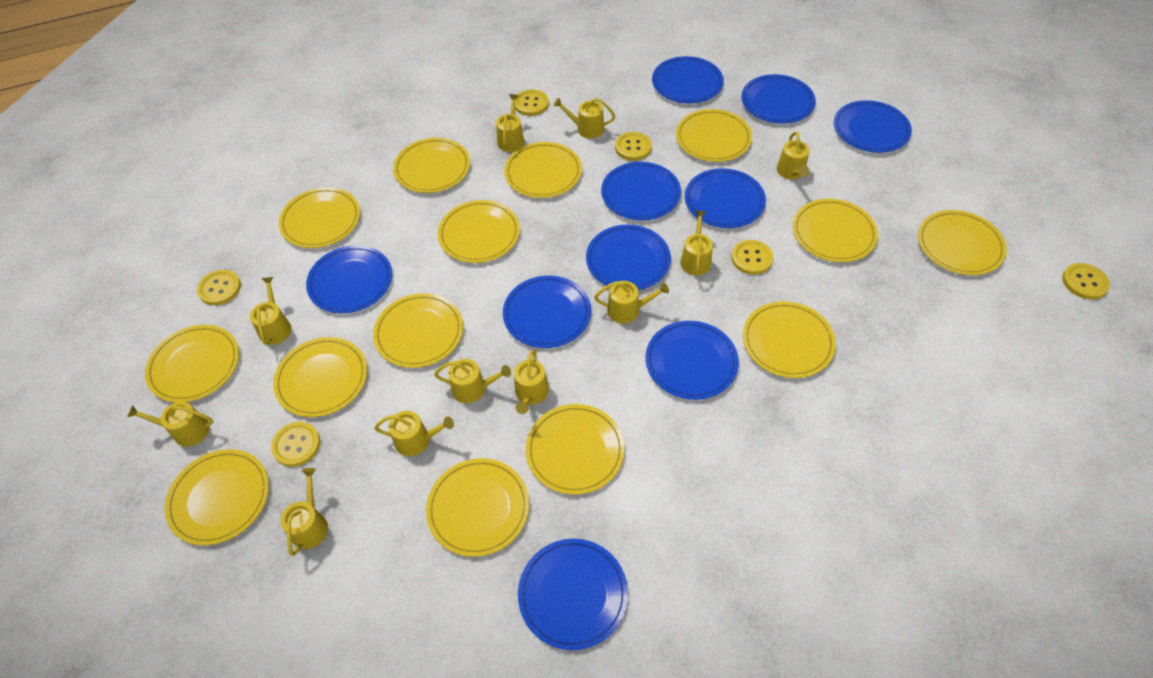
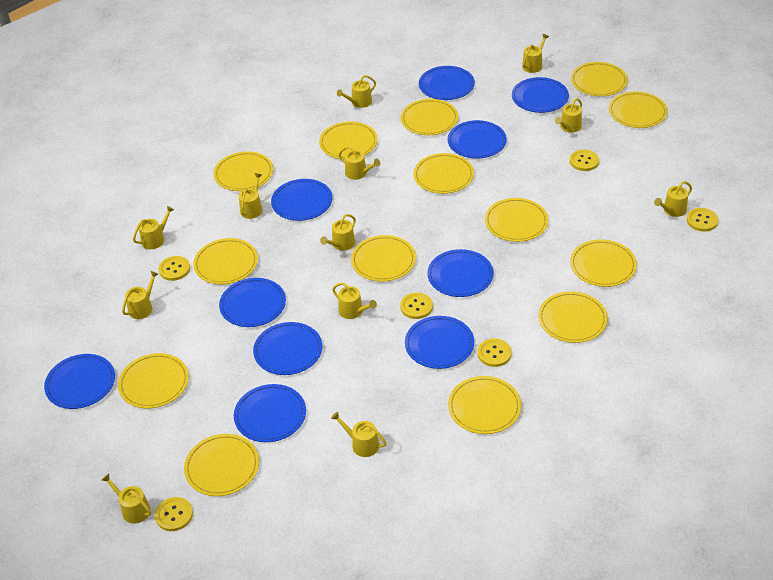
yellow watering can: 11 -> 12

